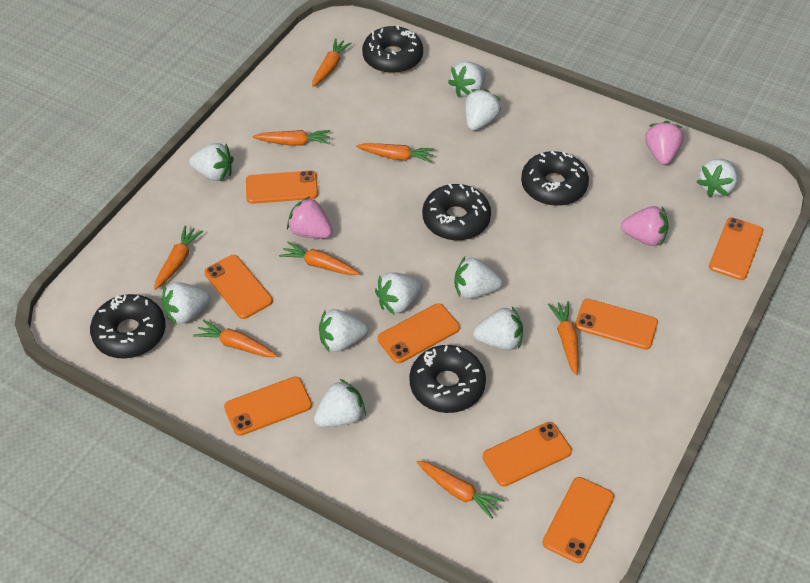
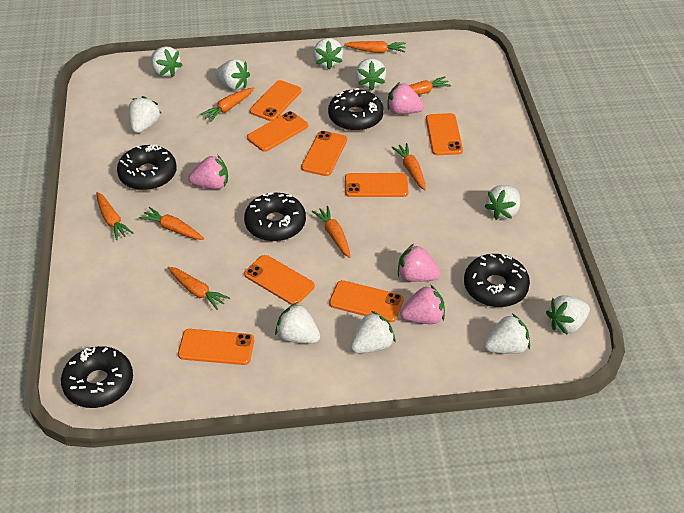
pink strawberry: 3 -> 4

